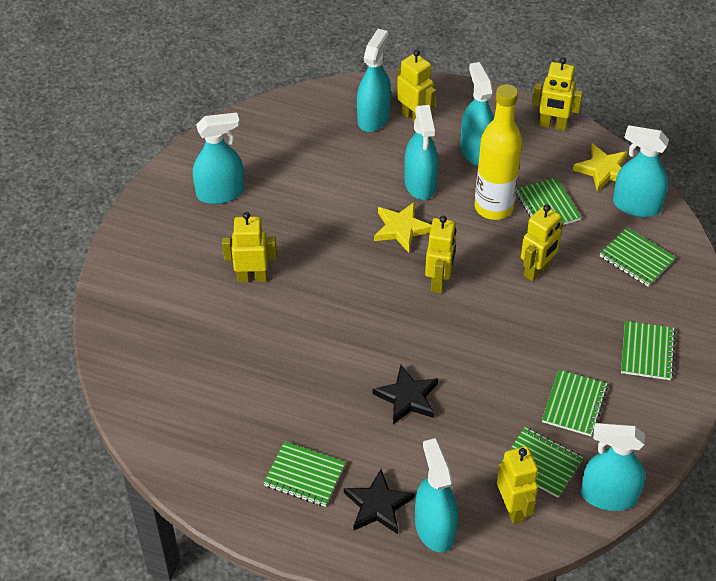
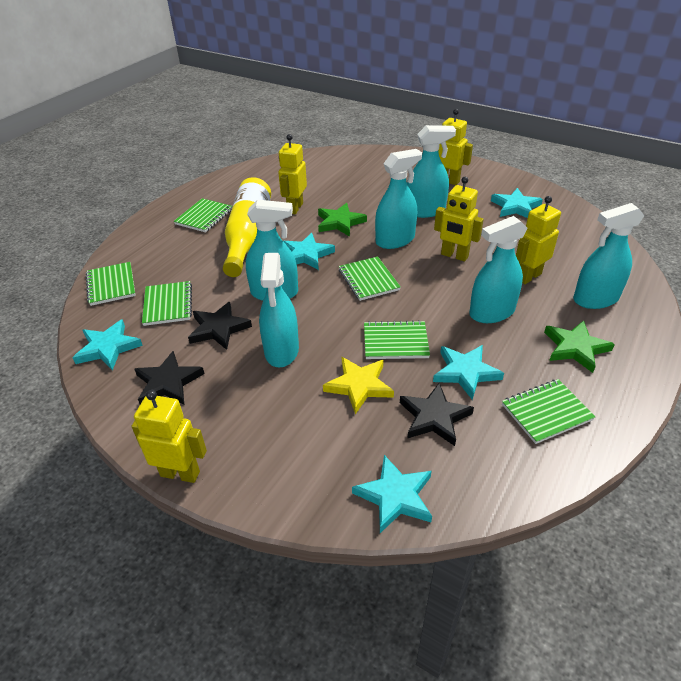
black star: 2 -> 3
green star: 0 -> 2
turquoise spray bottle: 7 -> 6
turquoise star: 0 -> 5
yellow robot: 6 -> 5
yellow star: 2 -> 1

